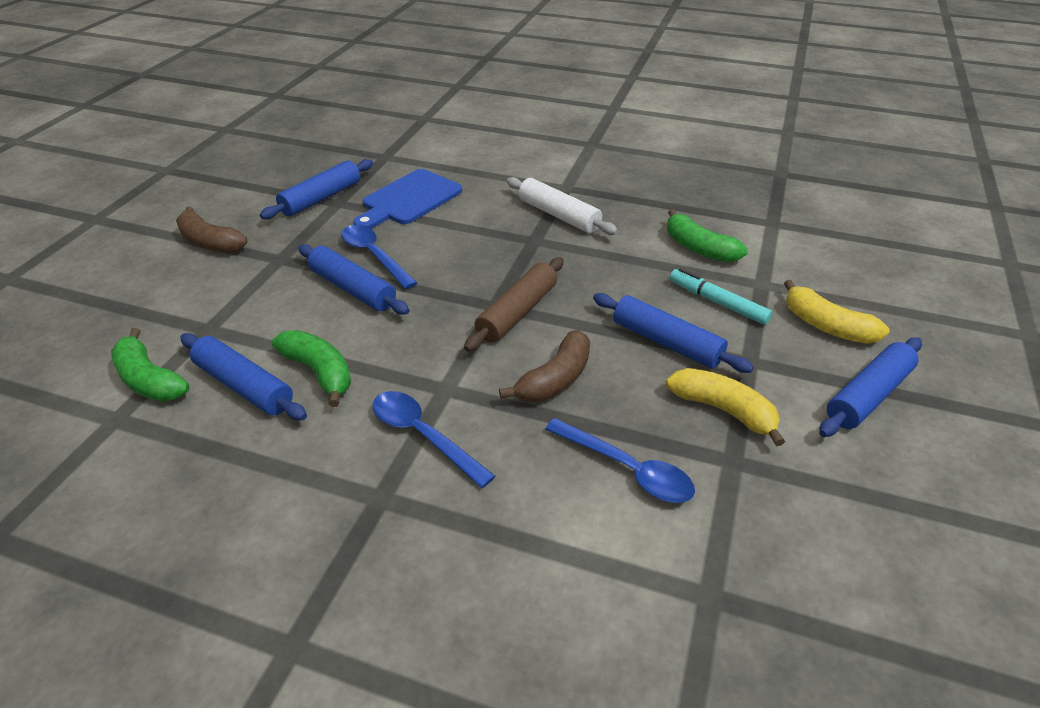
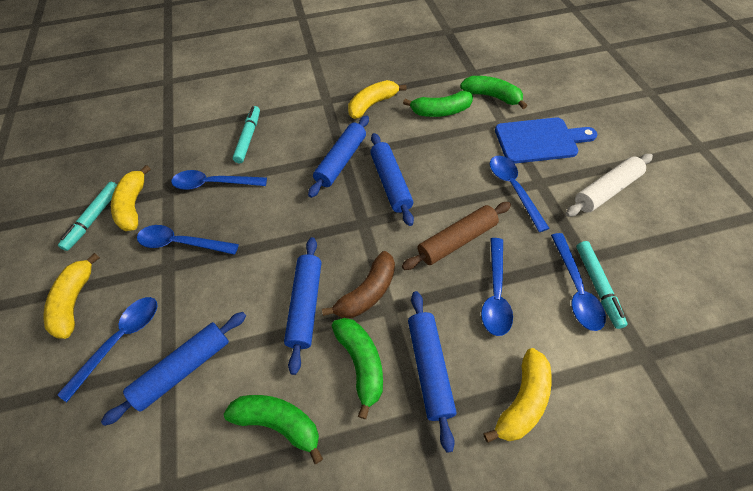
blue spoon: 3 -> 6
brown banana: 2 -> 1
green banana: 3 -> 4
turquoise marker: 1 -> 3
yellow banana: 2 -> 4

